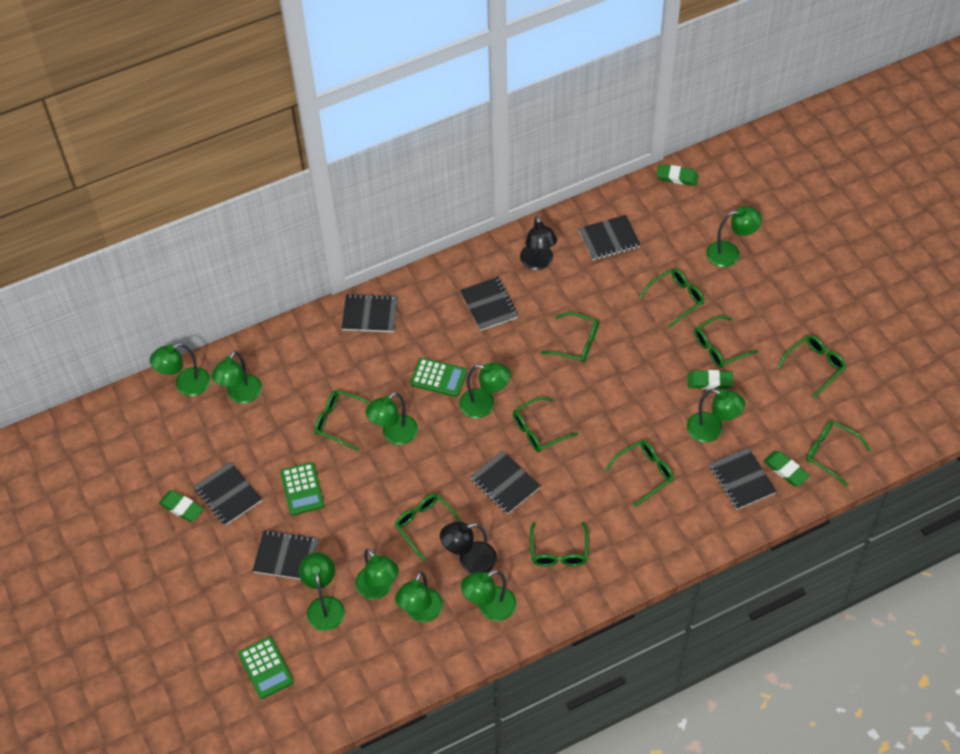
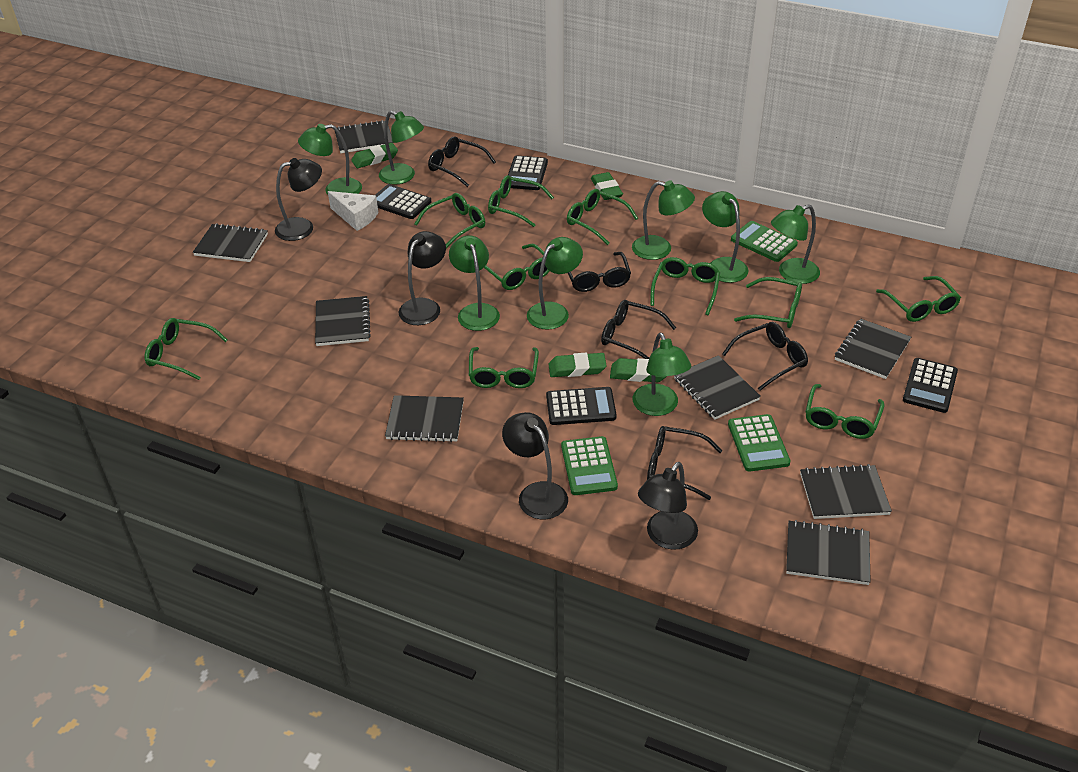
black calculator: 0 -> 4
black glasses: 0 -> 5
black lamp: 2 -> 4
black notebook: 7 -> 8
green lamp: 10 -> 8
white cheese: 0 -> 1

